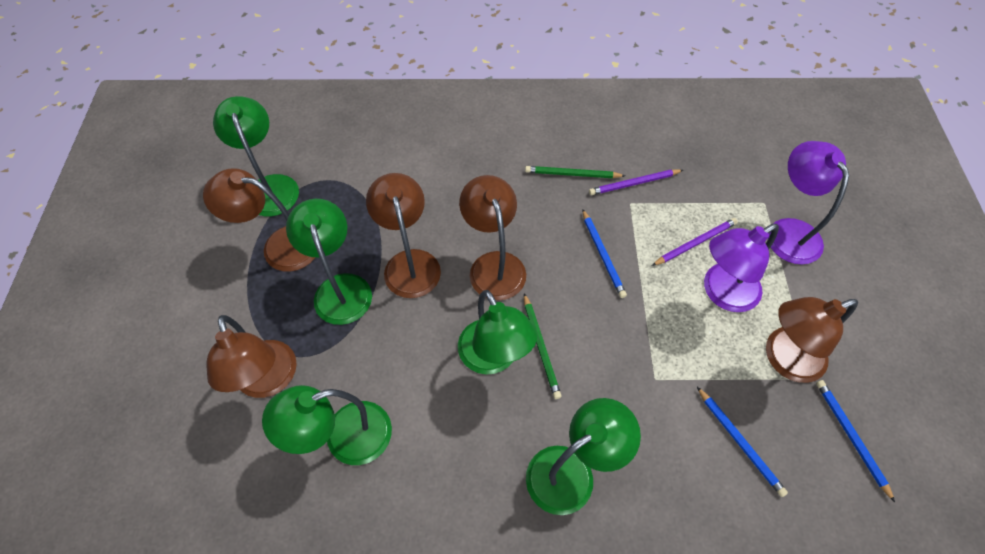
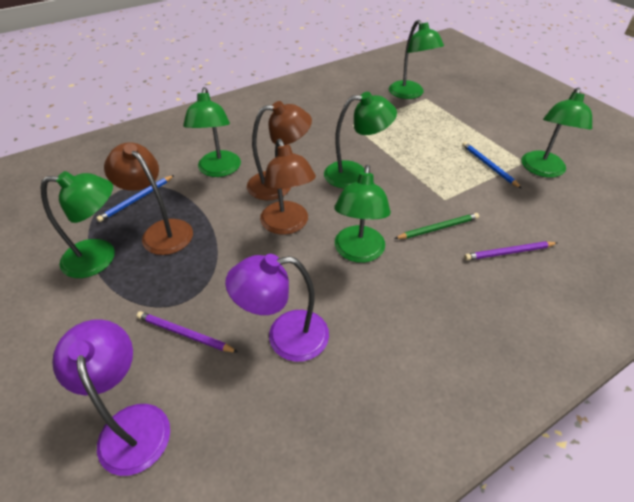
blue pencil: 3 -> 2
brown lamp: 5 -> 3
green lamp: 5 -> 6
green pencil: 2 -> 1

